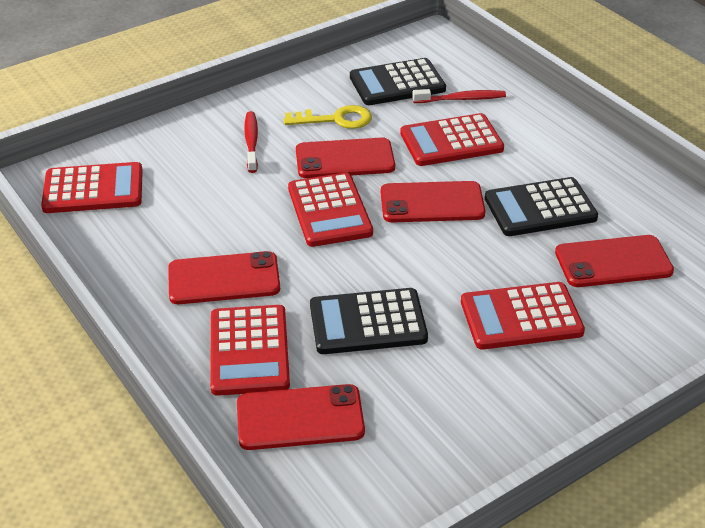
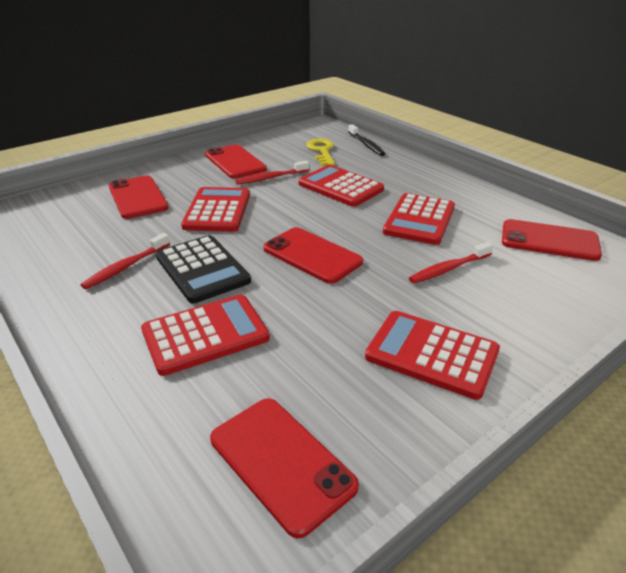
black calculator: 3 -> 1
black toothbrush: 0 -> 1
red toothbrush: 2 -> 3

